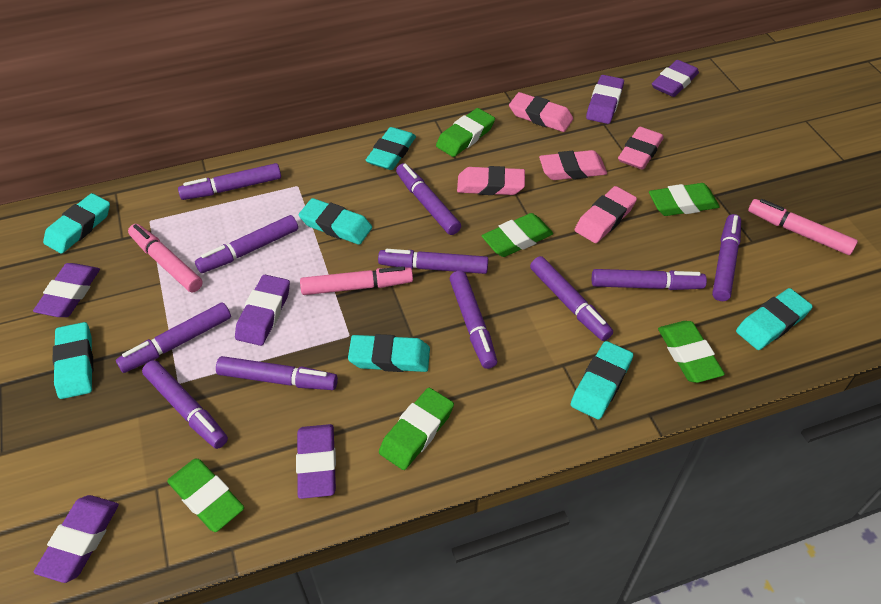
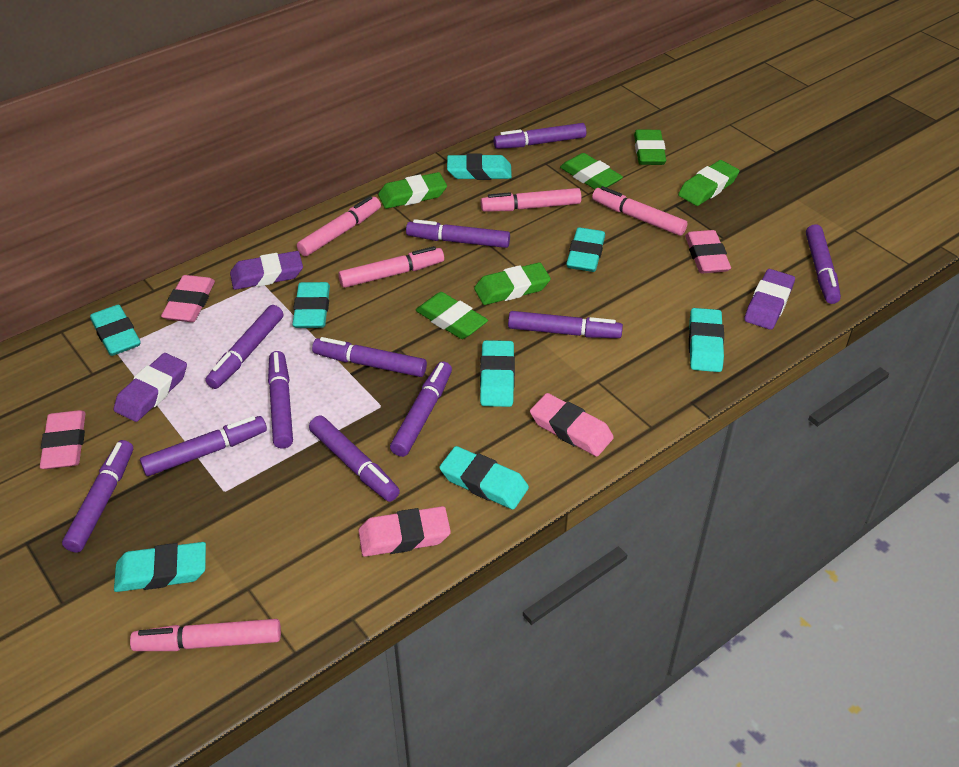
pink marker: 3 -> 5
purple eraser: 6 -> 3
turquoise eraser: 7 -> 8

